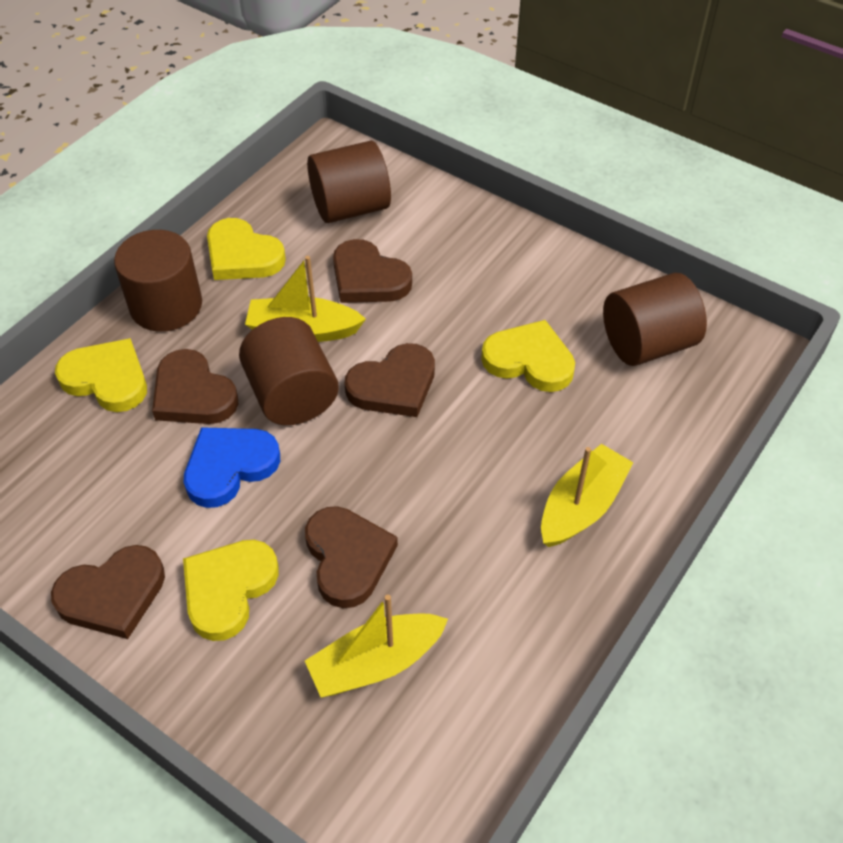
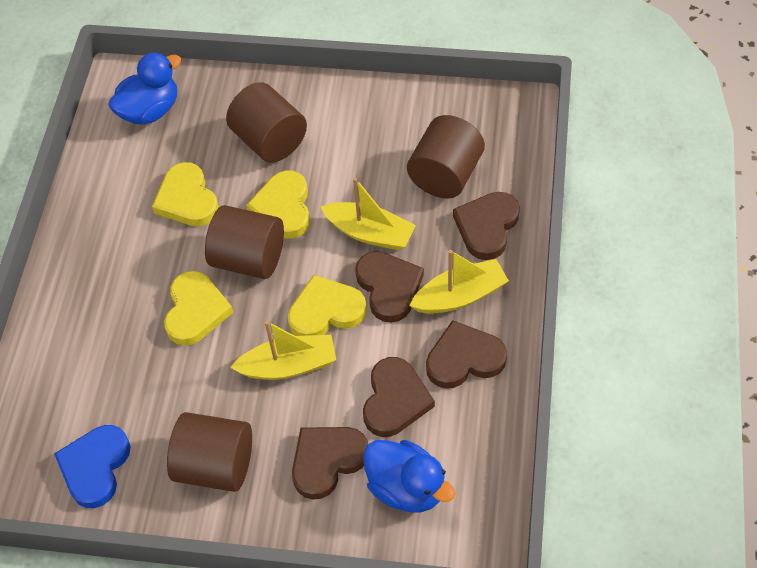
blue duck: 0 -> 2

